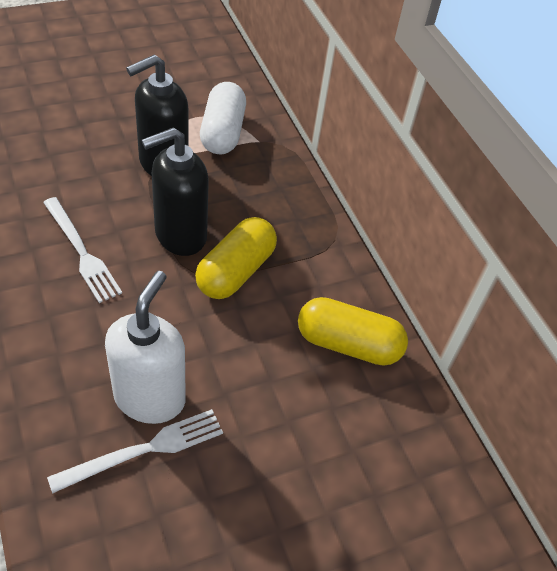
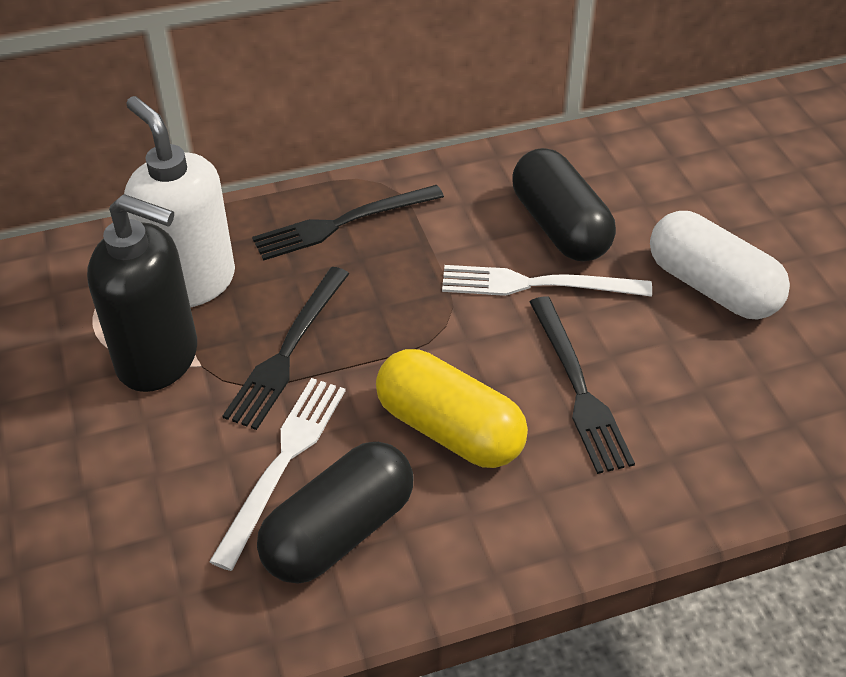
black capsule: 0 -> 2
black fork: 0 -> 3
black soap dispenser: 2 -> 1
yellow capsule: 2 -> 1

